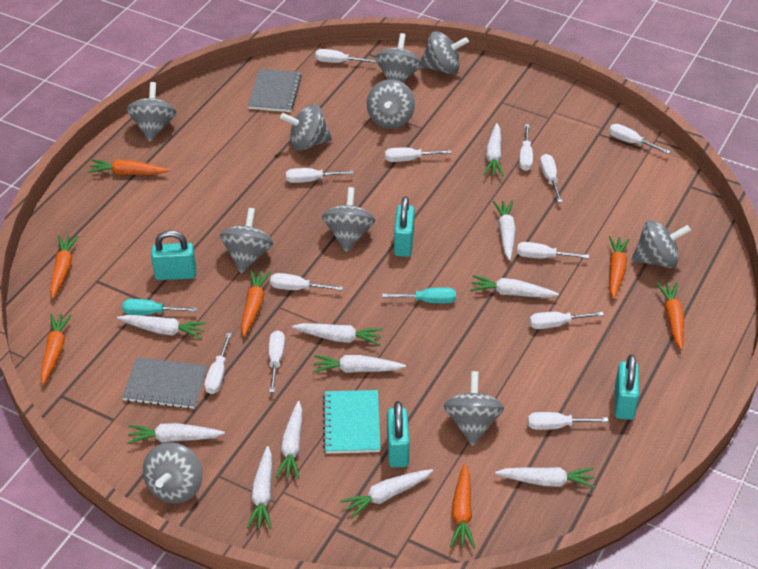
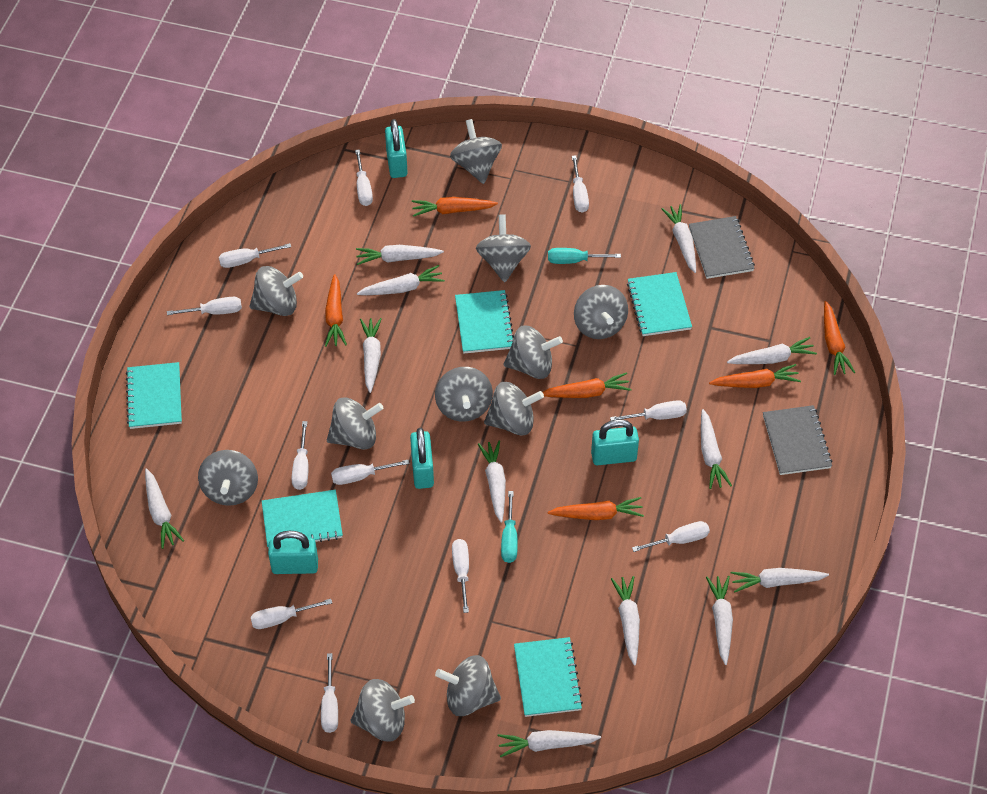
grey spinning top: 10 -> 11
orange carrot: 7 -> 6
turquoise notebook: 1 -> 5
white carrot: 11 -> 12
white screwdriver: 12 -> 11

